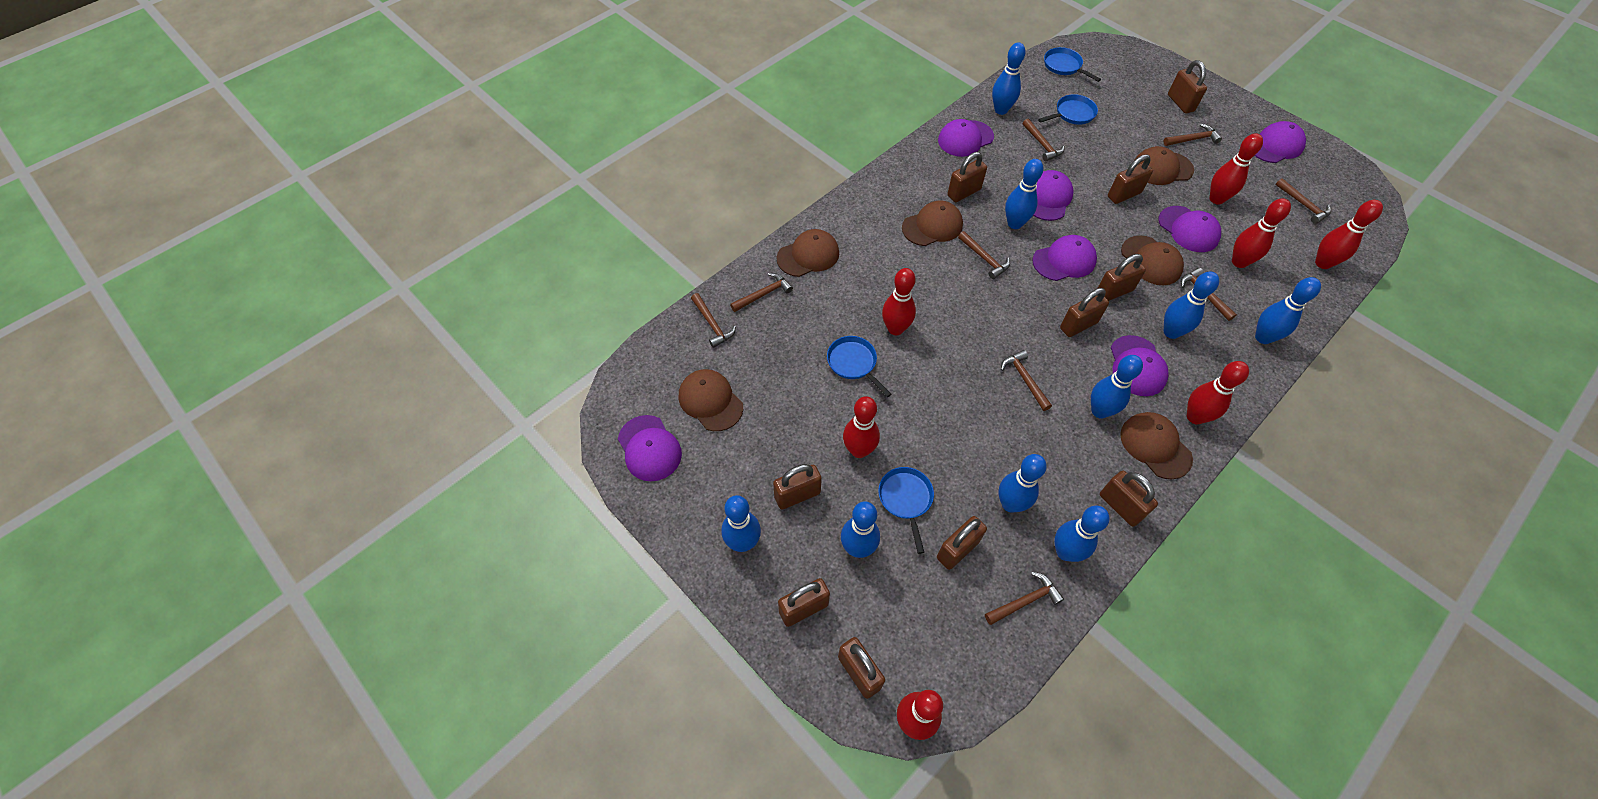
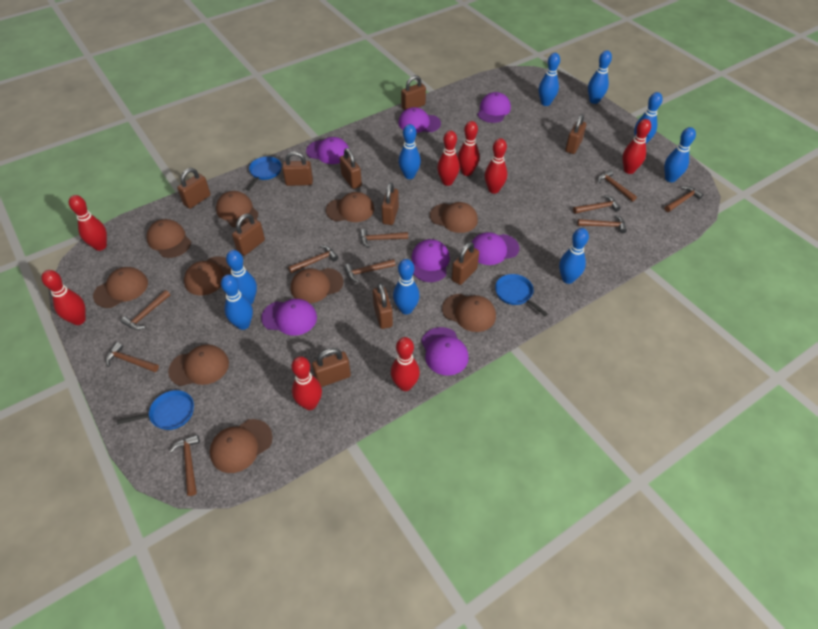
blue pan: 4 -> 3
brown cap: 6 -> 10
brown hammer: 9 -> 10
red bowling pin: 7 -> 8

